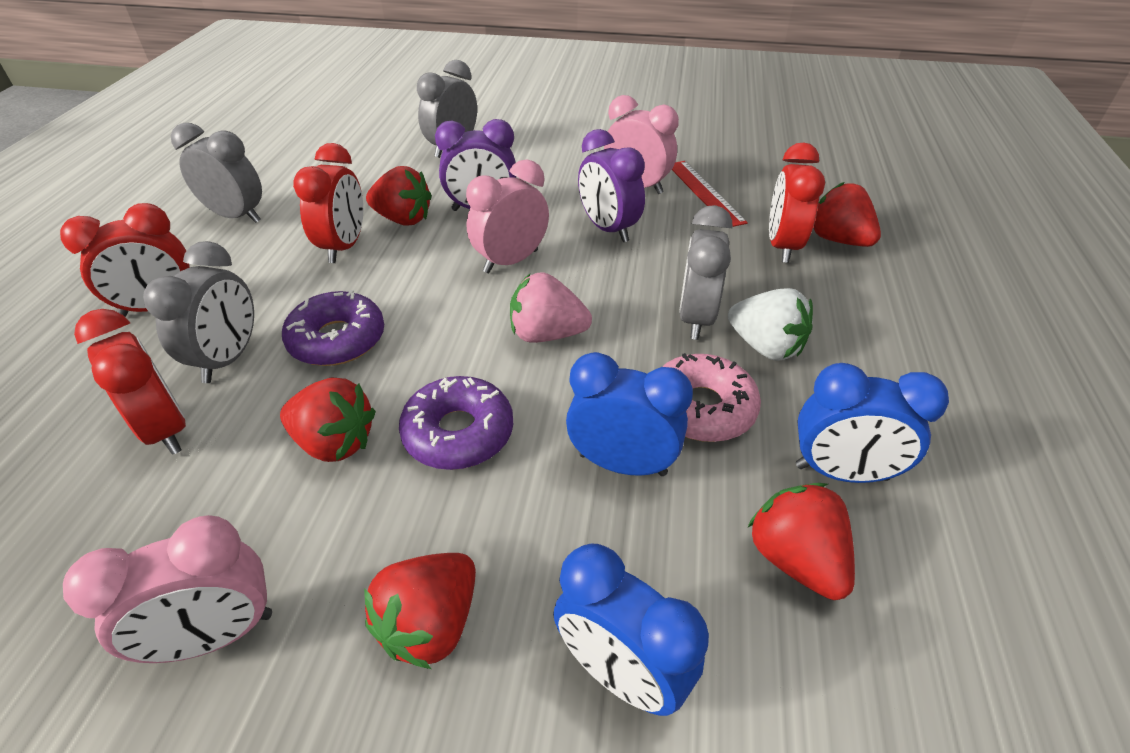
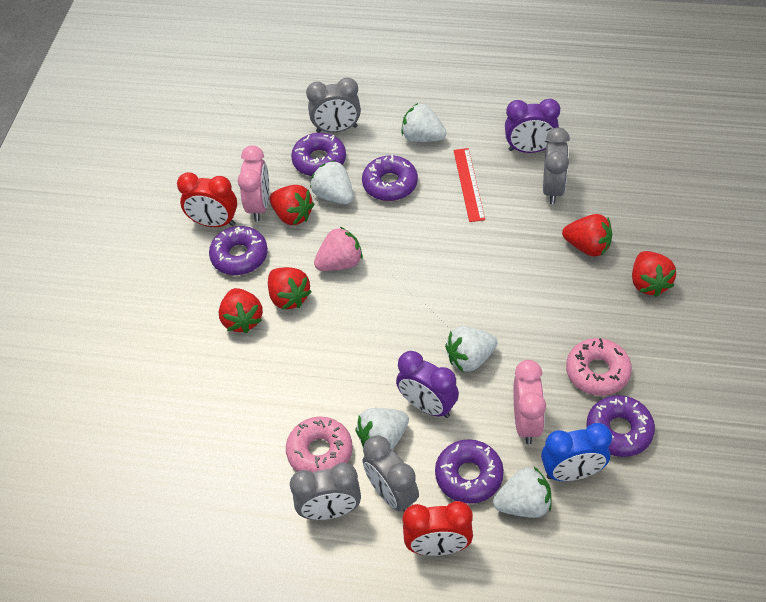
blue clock: 3 -> 1
pink clock: 3 -> 2
pink donut: 1 -> 2
purple donut: 2 -> 5
red clock: 4 -> 2
white strawberry: 1 -> 5

